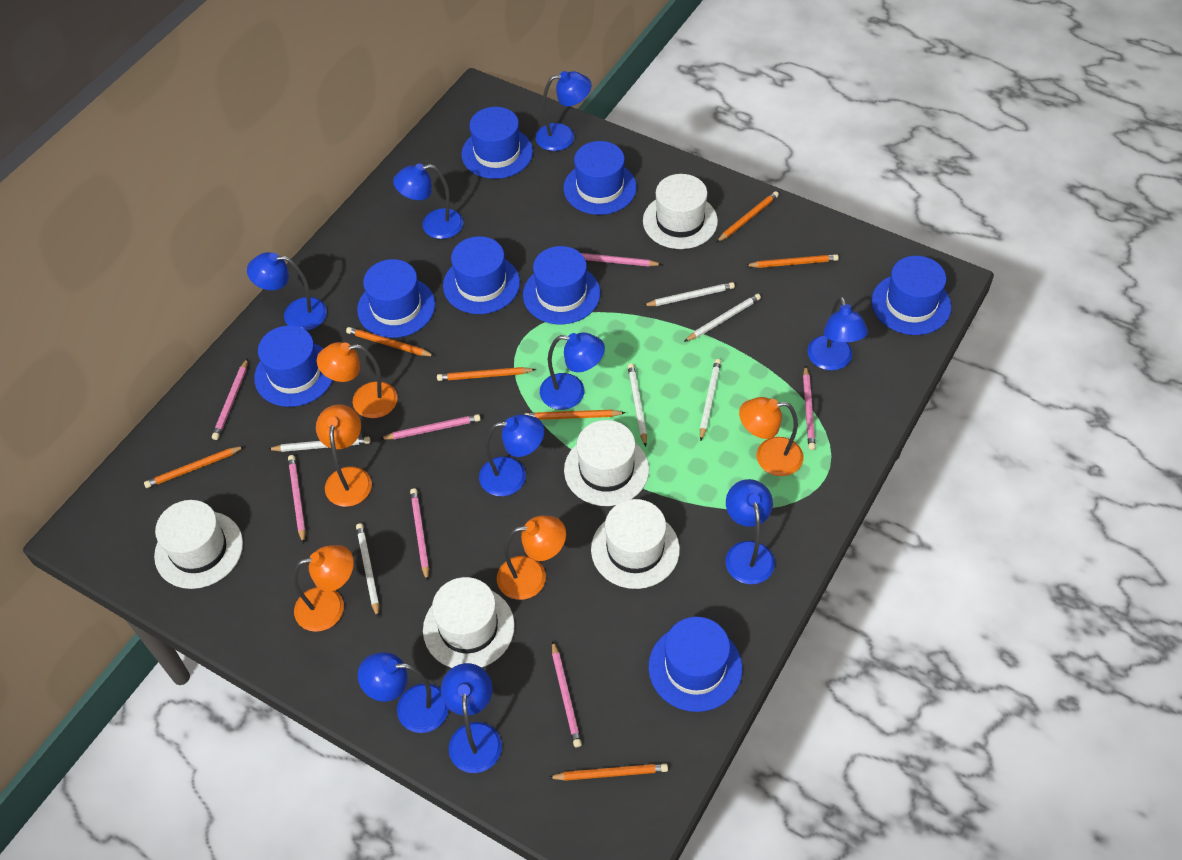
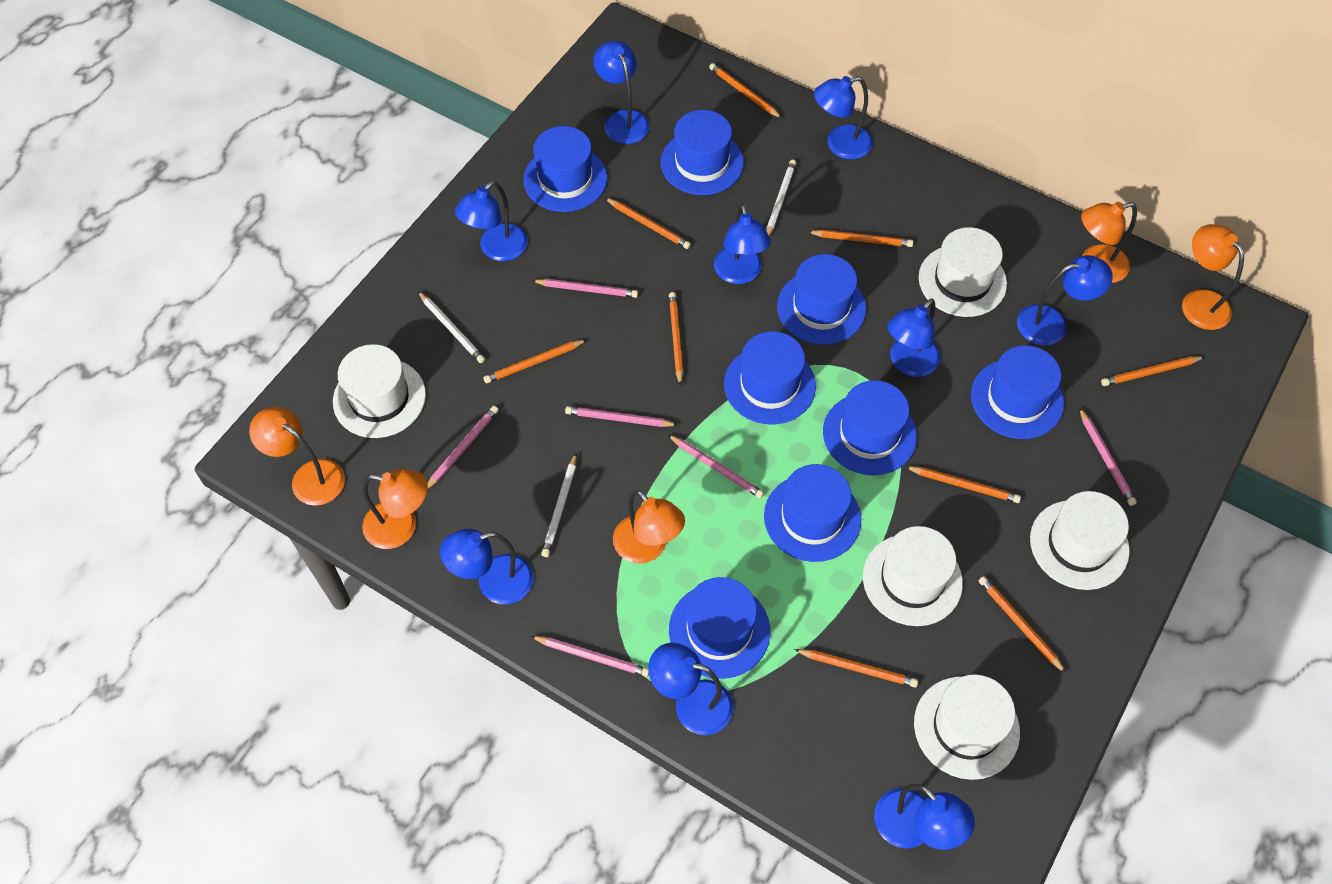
orange pencil: 7 -> 9
pink pencil: 7 -> 6
white pencil: 6 -> 3

